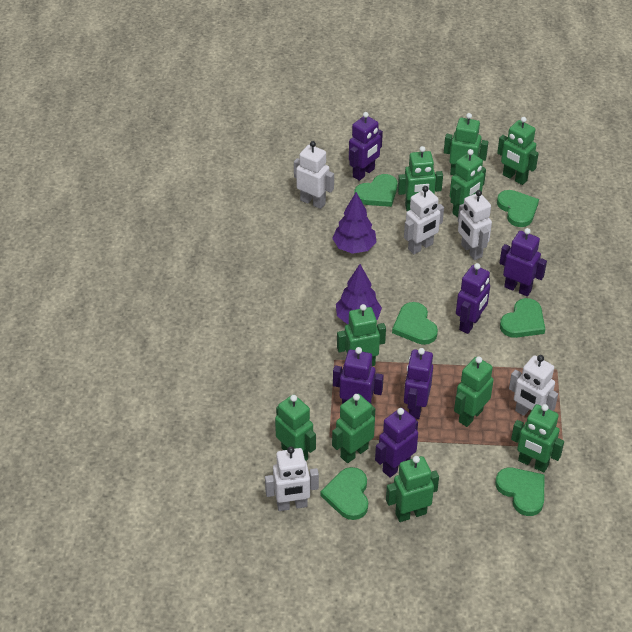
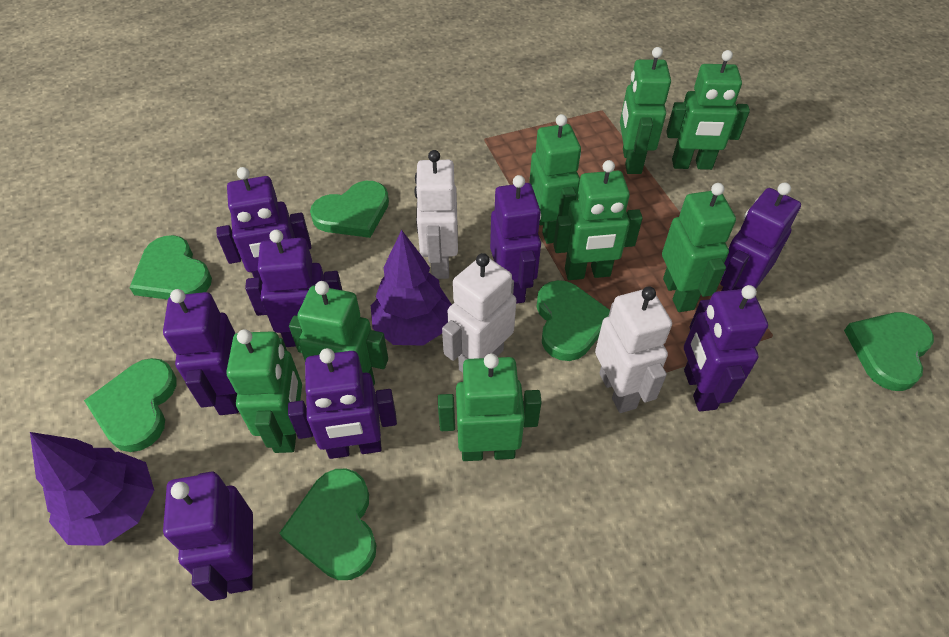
green robot: 10 -> 8
purple robot: 6 -> 8
white robot: 5 -> 3

